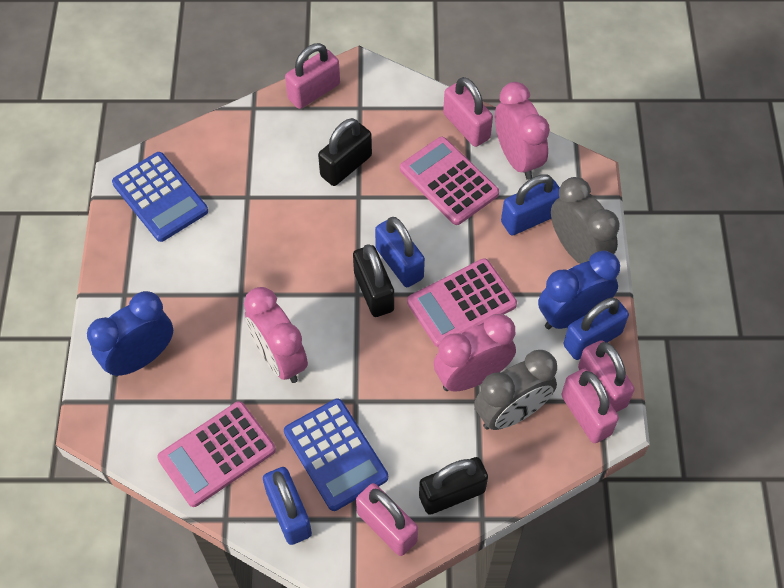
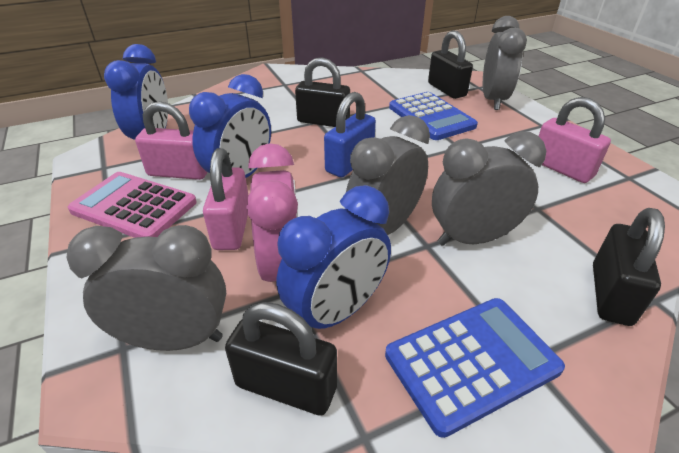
black padlock: 3 -> 4
blue clock: 2 -> 3
blue padlock: 4 -> 1
grey clock: 2 -> 4
pink calculator: 3 -> 1
pink clock: 3 -> 1
pink padlock: 5 -> 3

